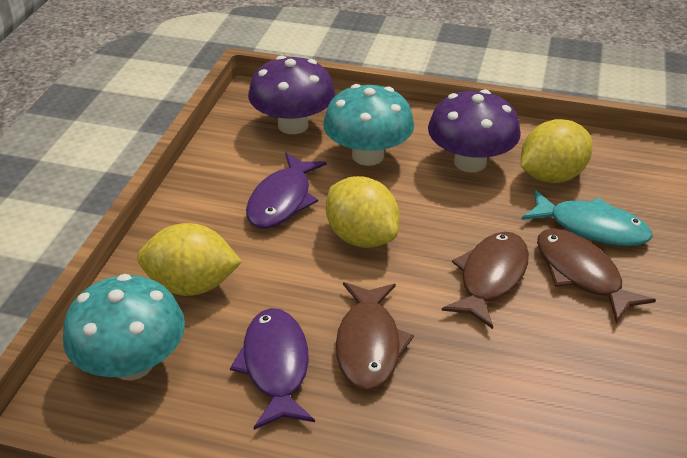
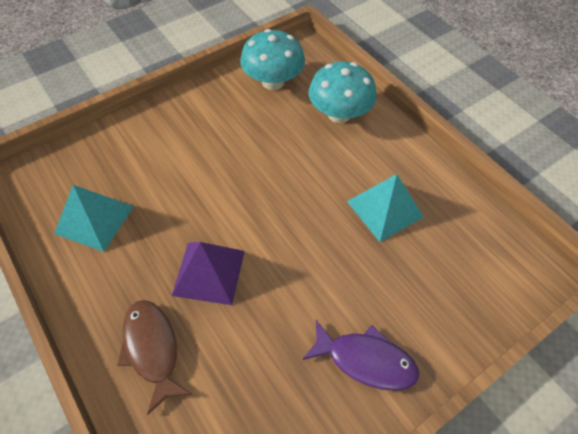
brown fish: 3 -> 1
purple fish: 2 -> 1
purple mushroom: 2 -> 0
purple pyramid: 0 -> 1
turquoise fish: 1 -> 0
turquoise pyramid: 0 -> 2
yellow lemon: 3 -> 0

